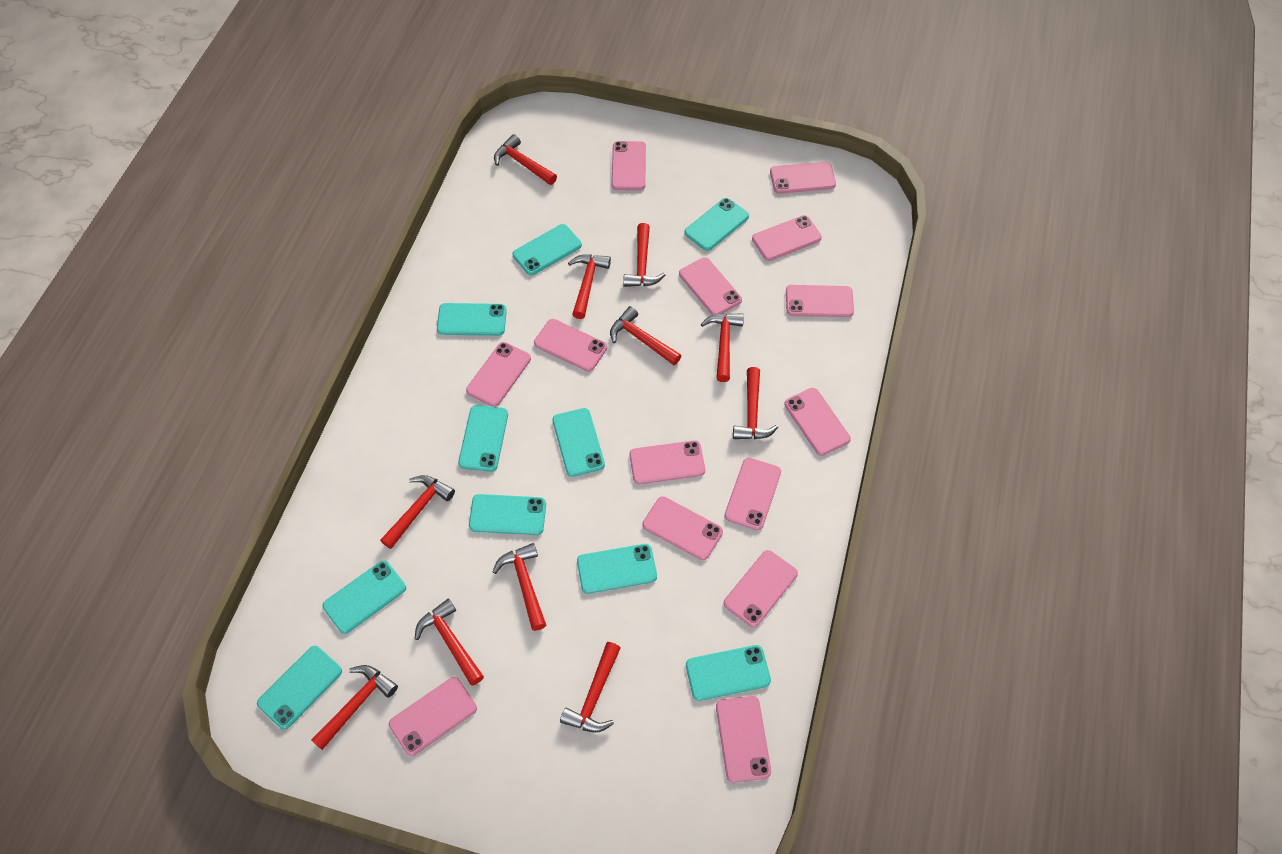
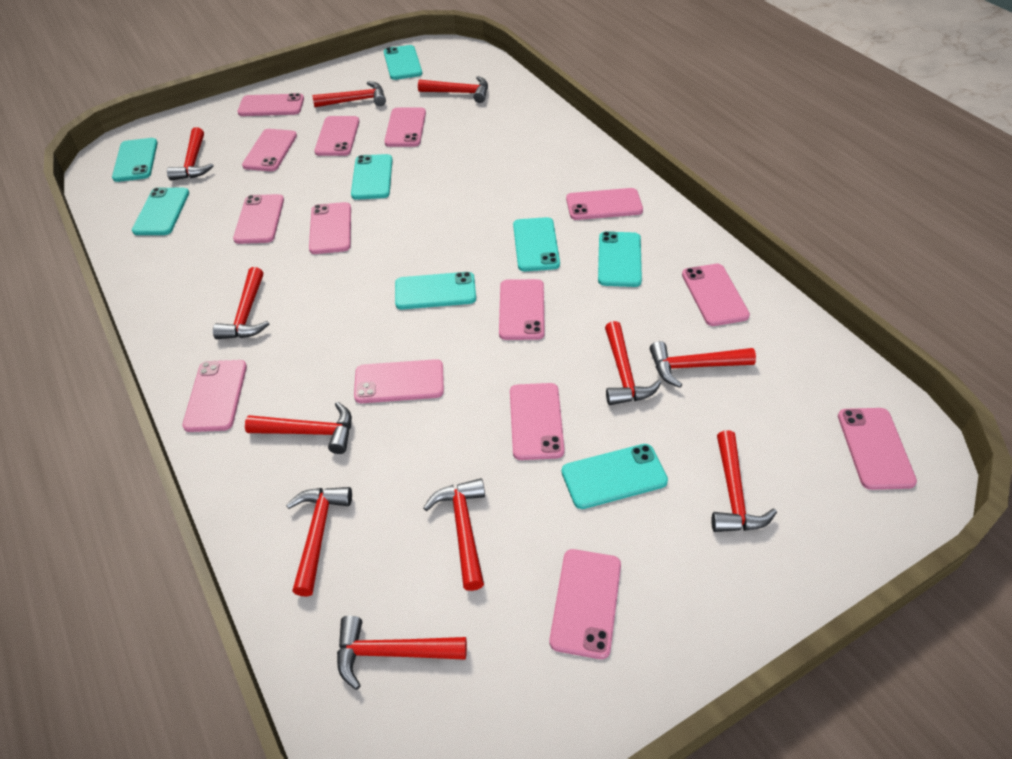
turquoise phone: 10 -> 8

